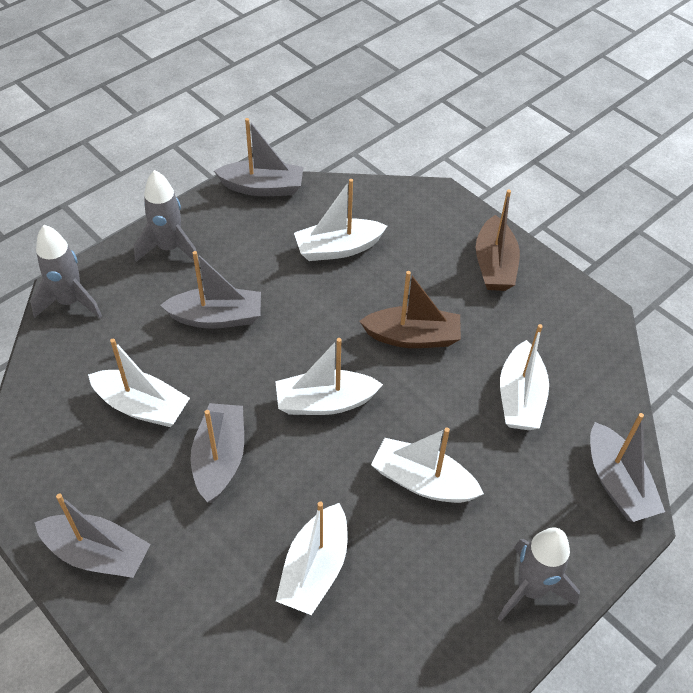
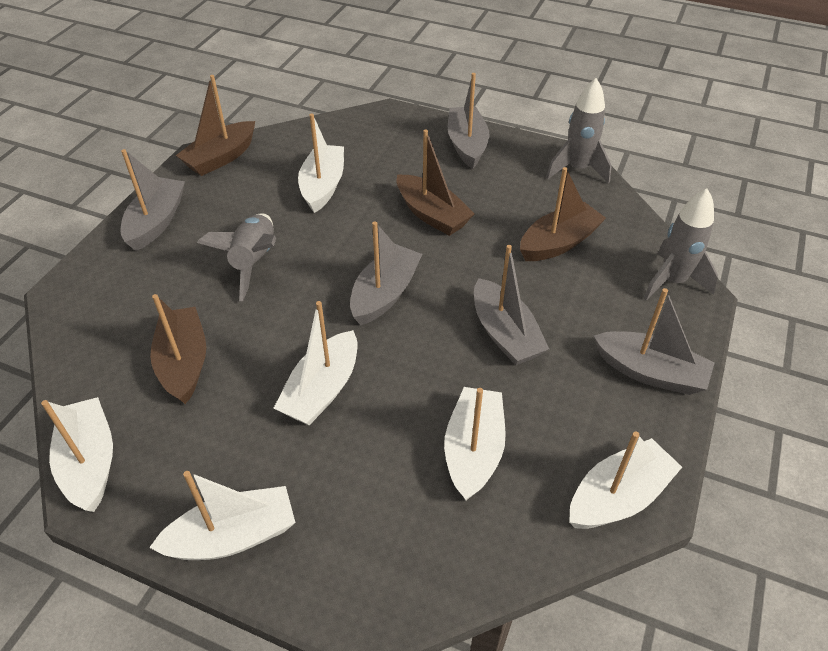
brown boat: 2 -> 4

